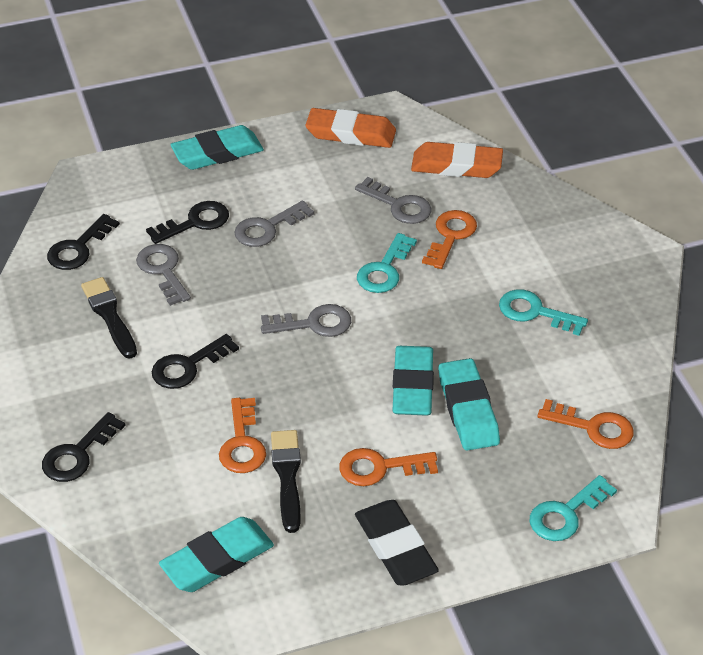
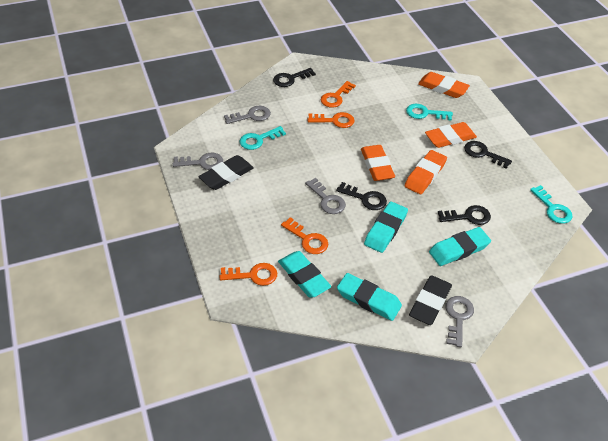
black brush: 2 -> 0
black eraser: 1 -> 2
orange eraser: 2 -> 4

